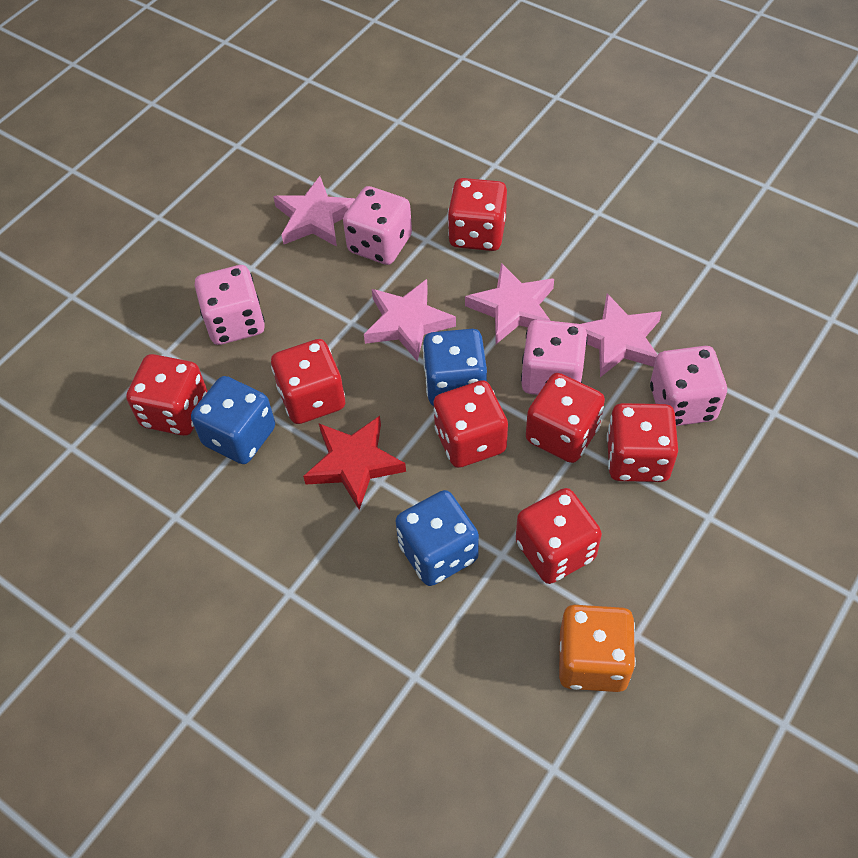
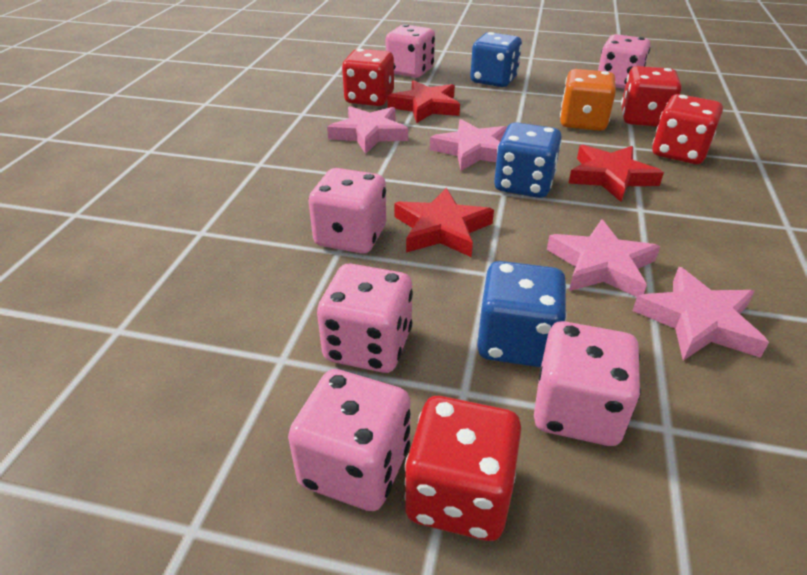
pink dice: 4 -> 6
red dice: 7 -> 4
red star: 1 -> 3

